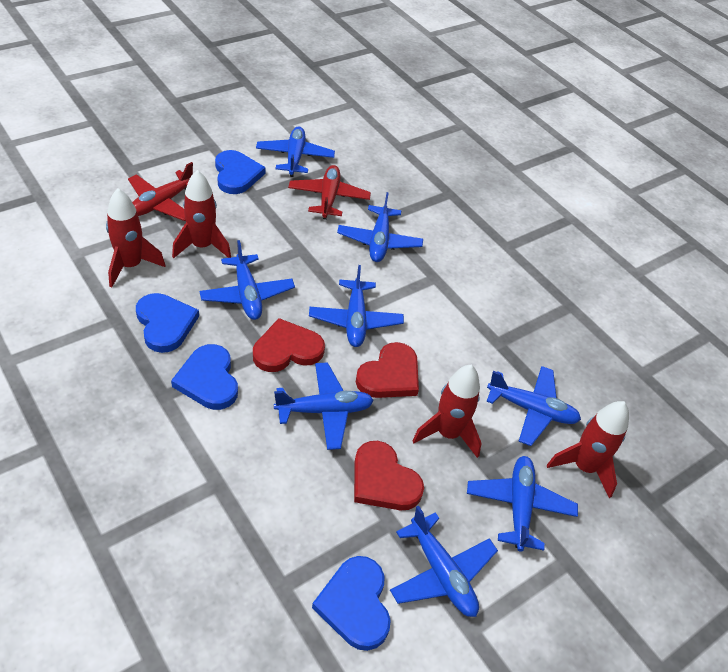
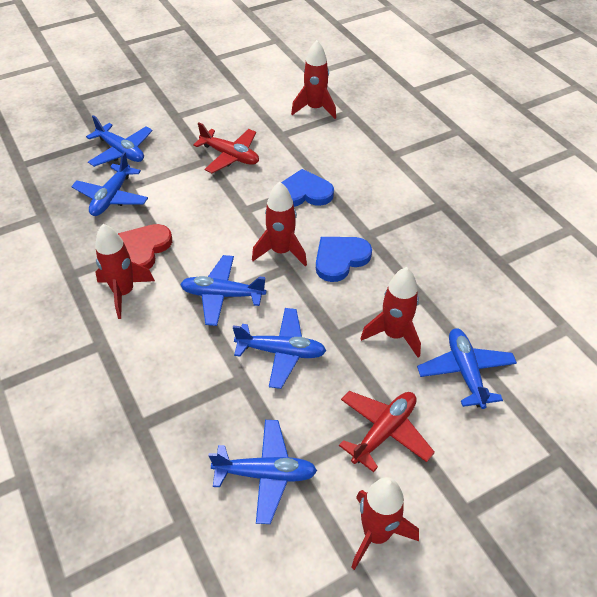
blue heart: 4 -> 2
blue plane: 8 -> 6
red heart: 3 -> 1
red rocket: 4 -> 5

